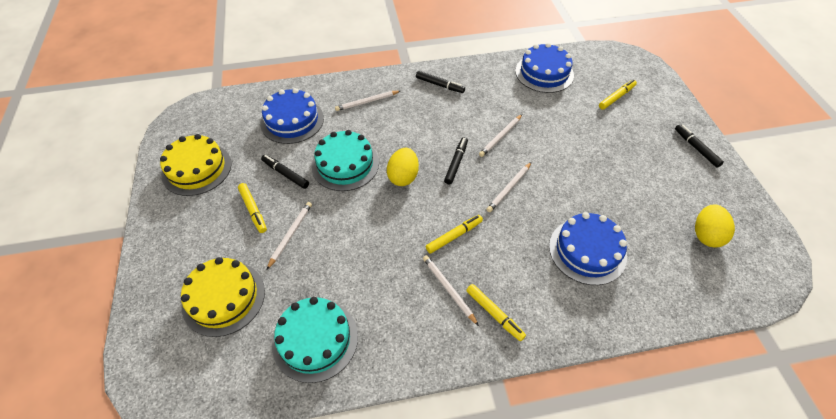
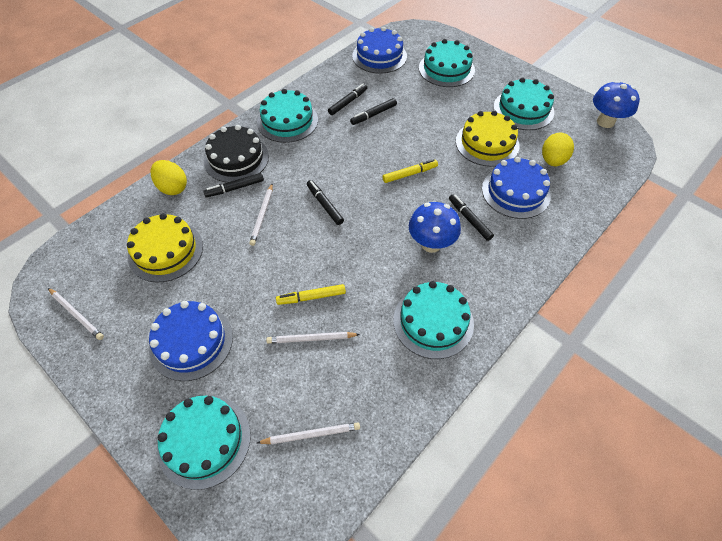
black cake: 0 -> 1
black marker: 4 -> 5
blue mushroom: 0 -> 2
turquoise cake: 2 -> 5
white pencil: 5 -> 4
yellow marker: 4 -> 2

